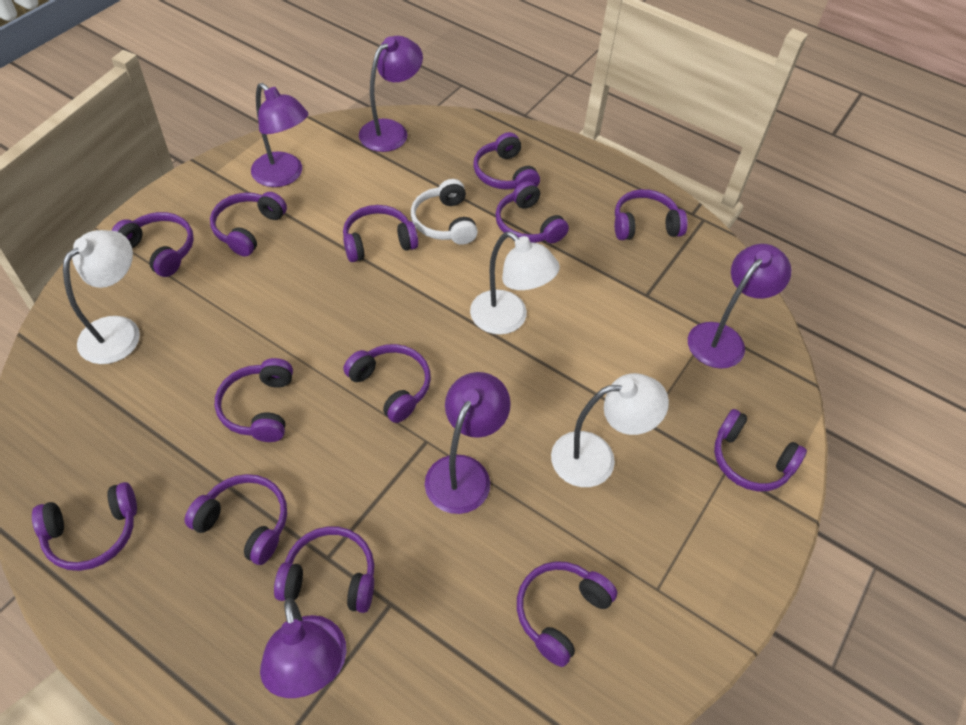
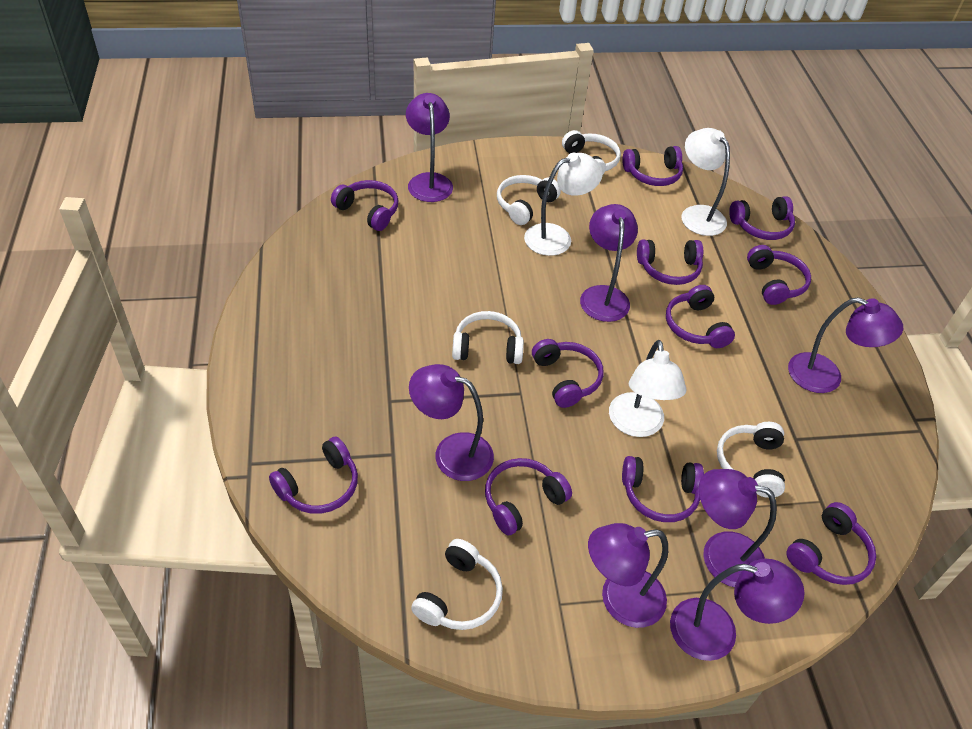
purple headphones: 13 -> 11
purple lamp: 5 -> 7
white headphones: 1 -> 5

